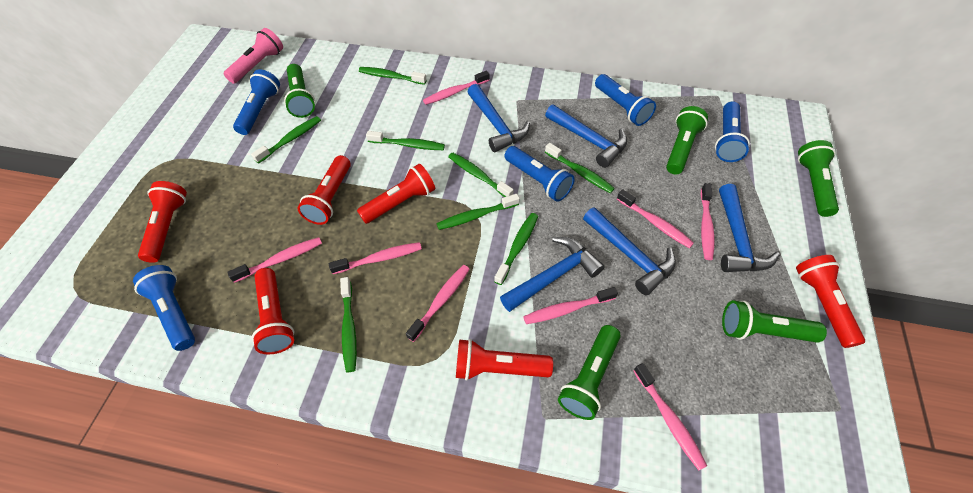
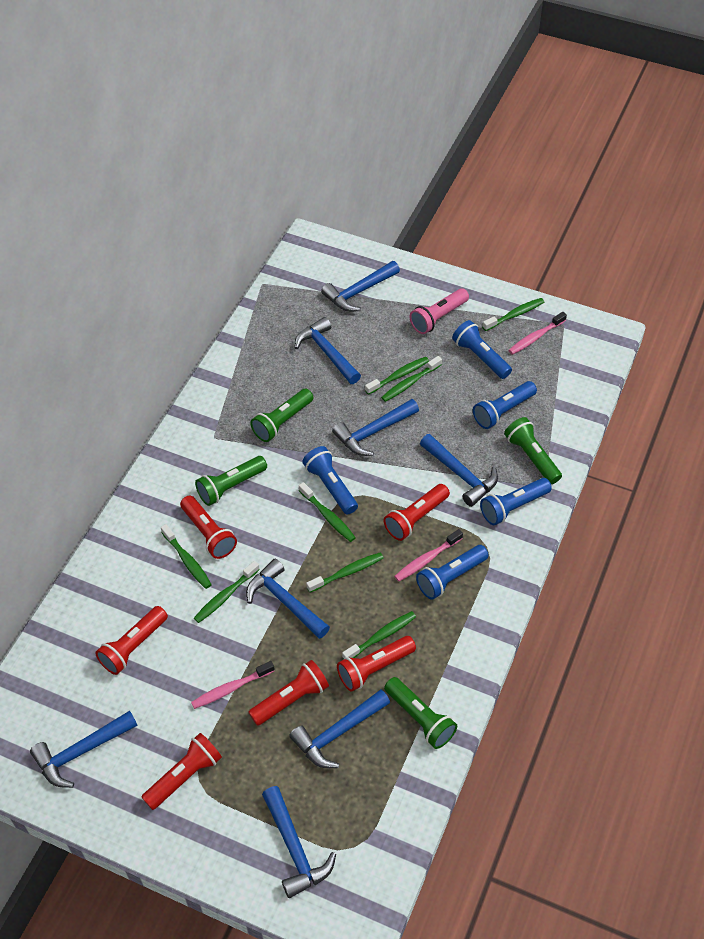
blue hammer: 5 -> 8
green flashlight: 5 -> 4
pink toothbrush: 8 -> 3

